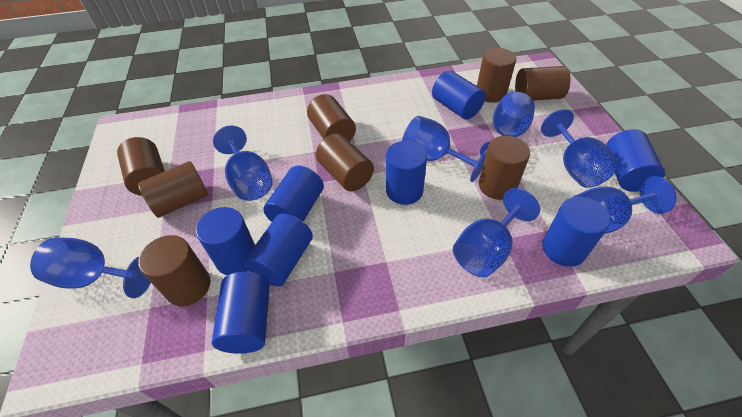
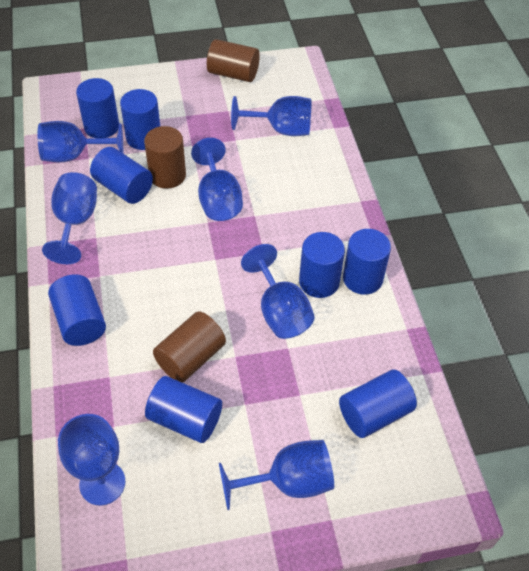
brown cylinder: 8 -> 3

